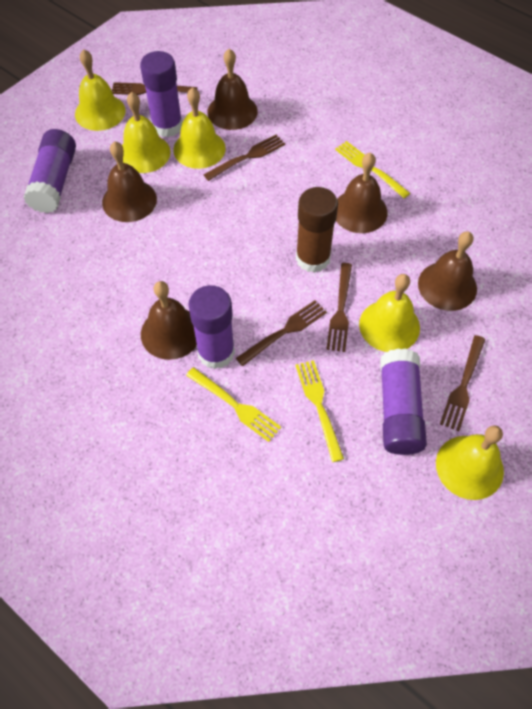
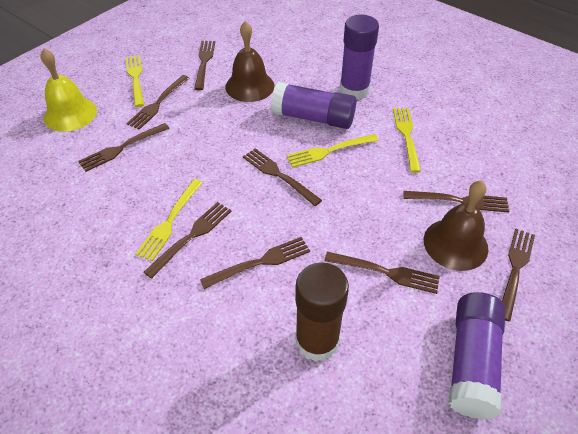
brown bell: 5 -> 2
brown fork: 5 -> 9
purple glue stick: 4 -> 3
yellow bell: 5 -> 1
yellow fork: 3 -> 4

